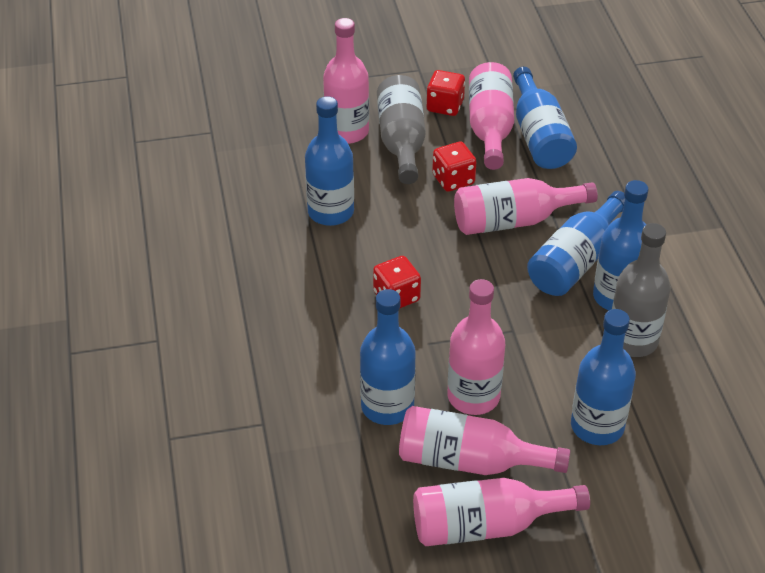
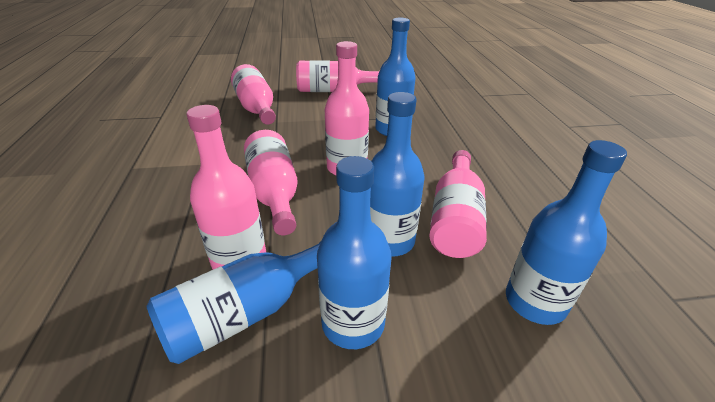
blue bottle: 6 -> 5
grey bottle: 2 -> 0
red dice: 3 -> 0

